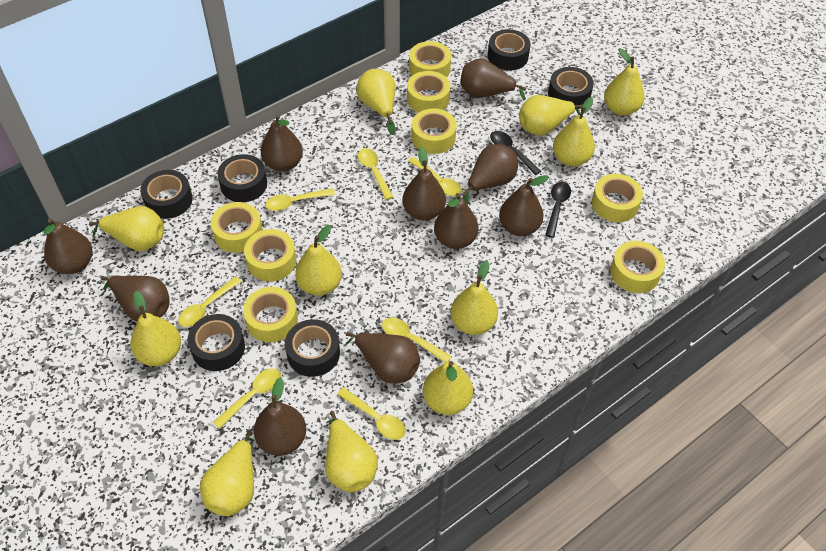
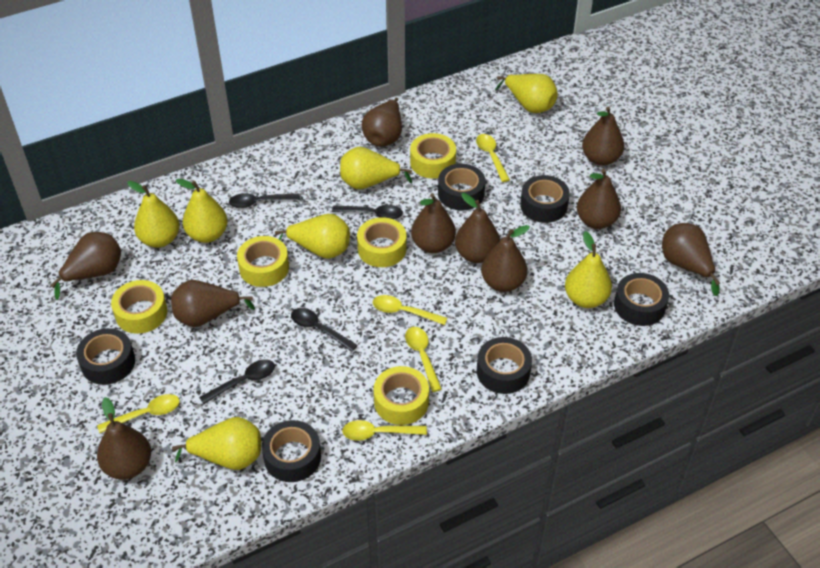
black spoon: 2 -> 4
yellow pear: 11 -> 7
yellow spoon: 7 -> 5
yellow tape: 8 -> 5

